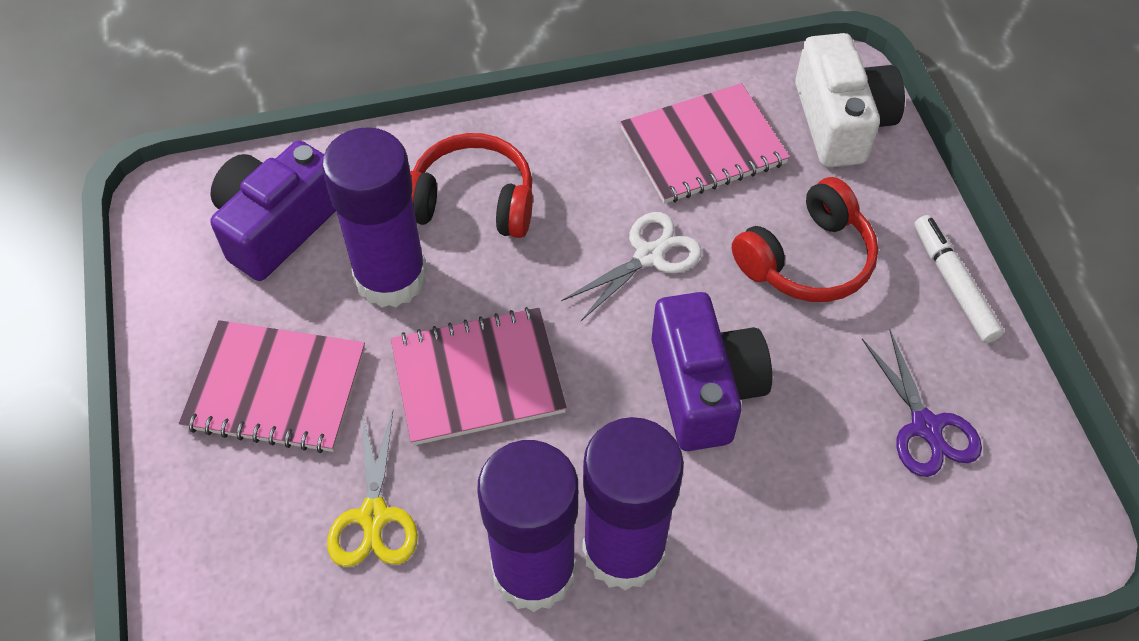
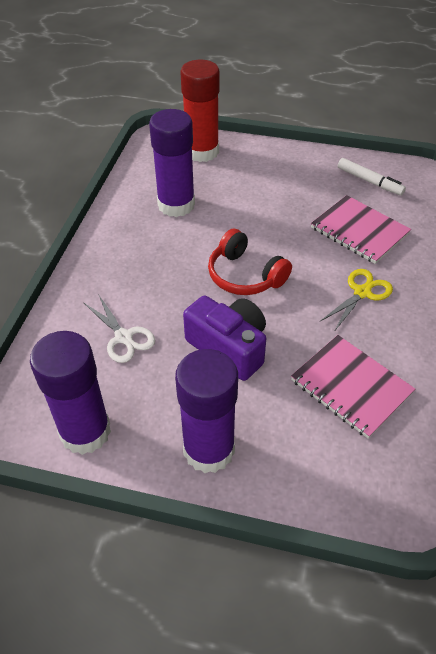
pink notebook: 3 -> 2
purple camera: 2 -> 1
purple scissors: 1 -> 0
red glue stick: 0 -> 1
red headphones: 2 -> 1
white camera: 1 -> 0

